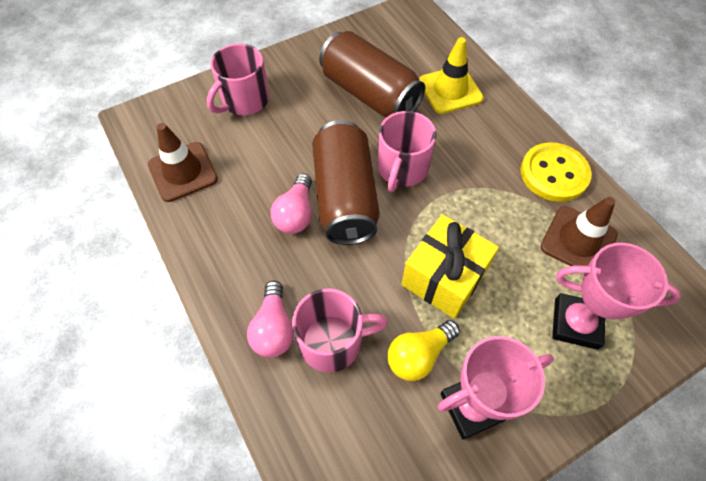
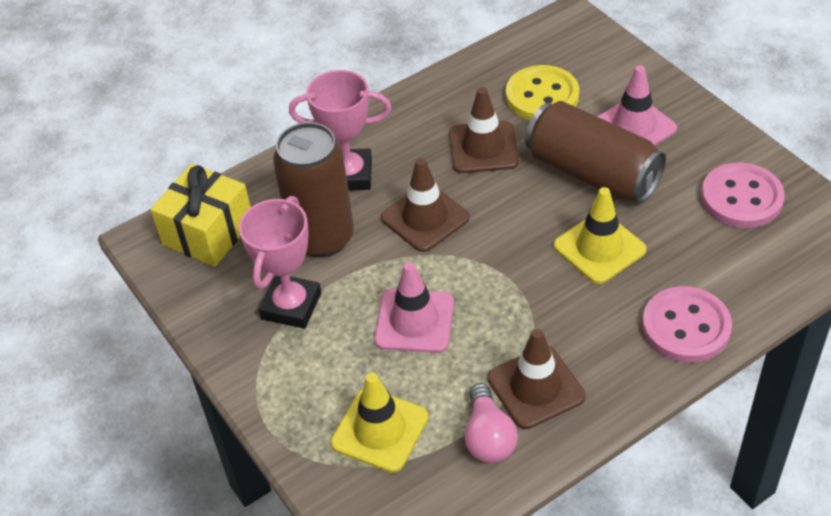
brown traffic cone: 2 -> 3
pink button: 0 -> 2
pink light bulb: 2 -> 1
pink mug: 3 -> 0
pink traffic cone: 0 -> 2
yellow light bulb: 1 -> 0
yellow traffic cone: 1 -> 2

